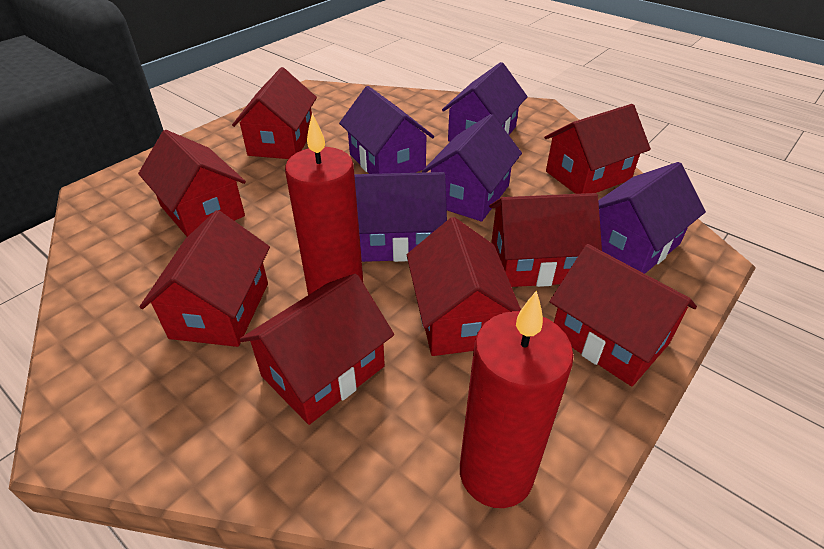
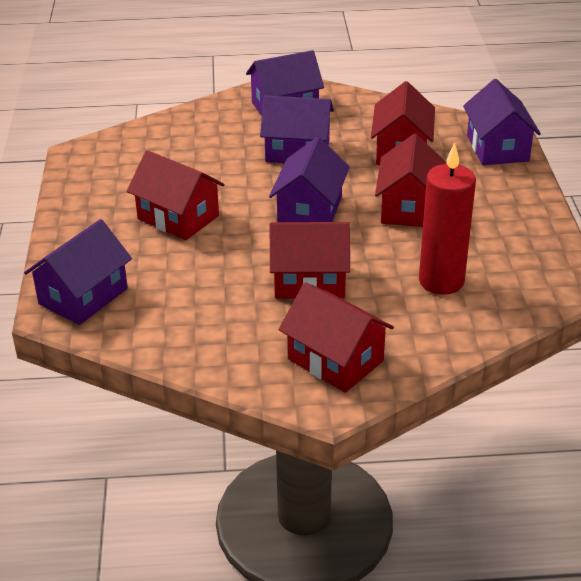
red candle: 2 -> 1
red house: 8 -> 5

